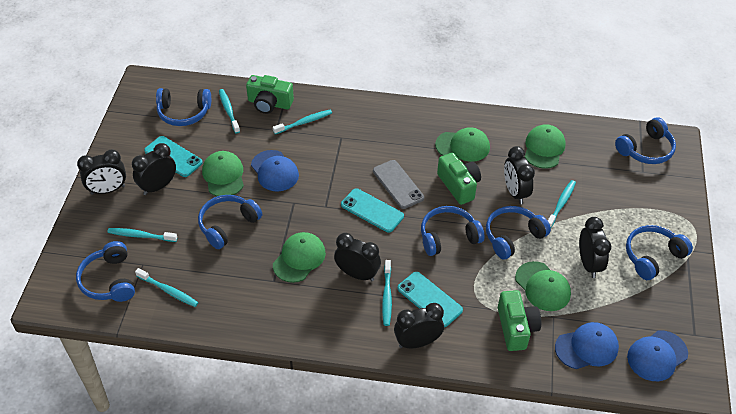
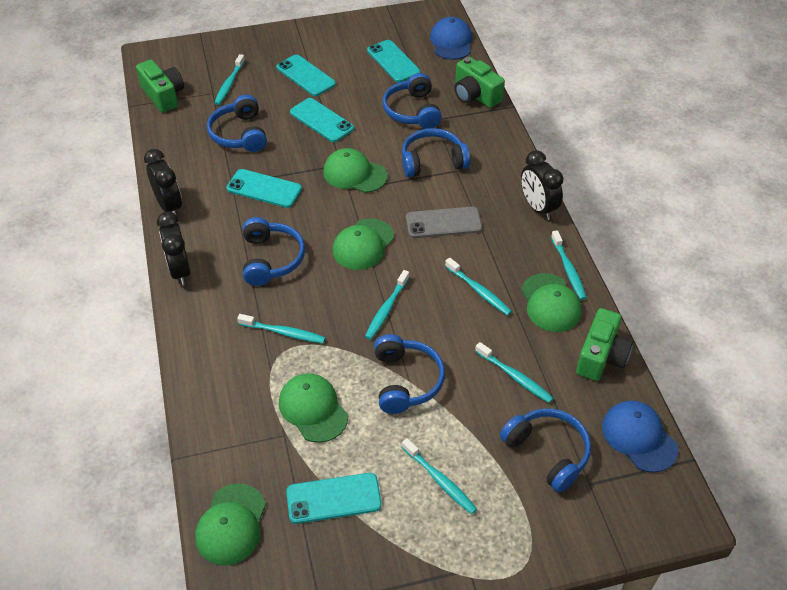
black clock: 6 -> 3
blue cap: 3 -> 2
blue headphones: 7 -> 6
turquoise phone: 3 -> 5
turquoise toothbrush: 6 -> 7

